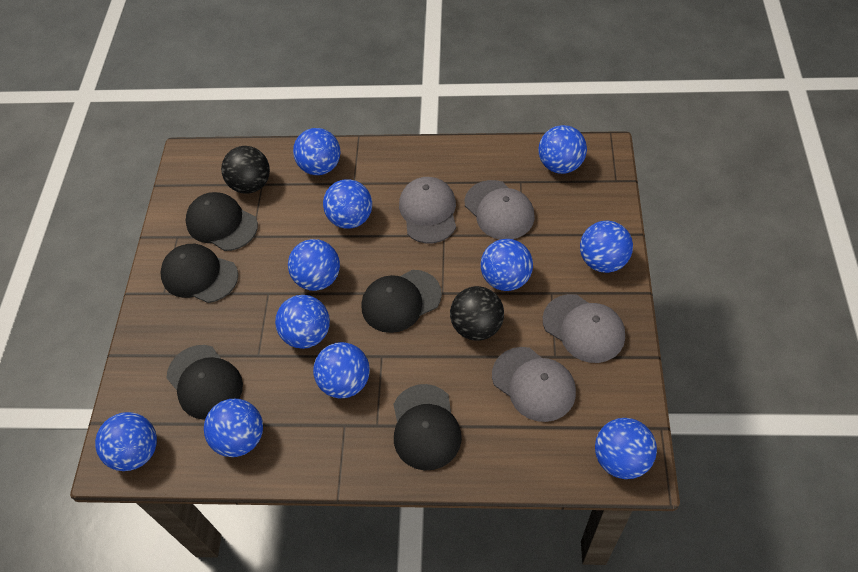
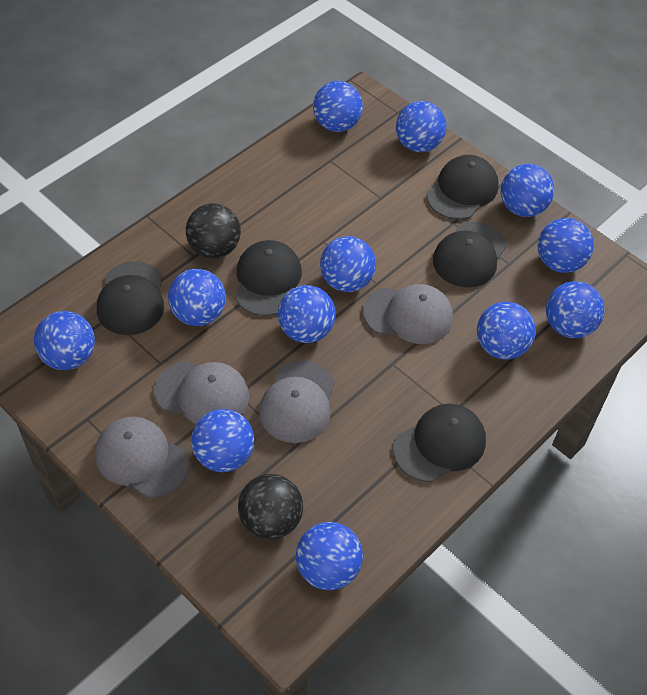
blue ball: 11 -> 12

